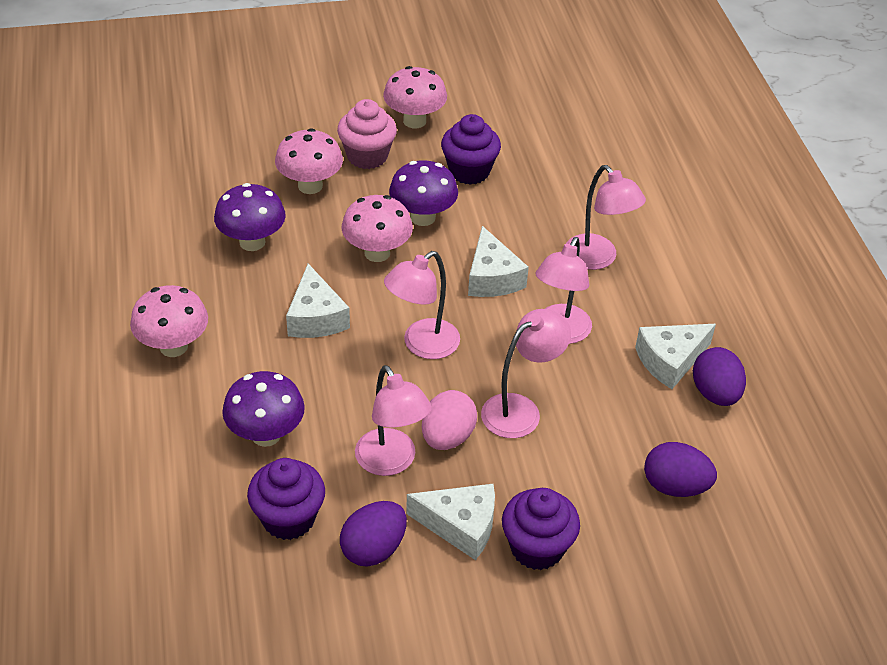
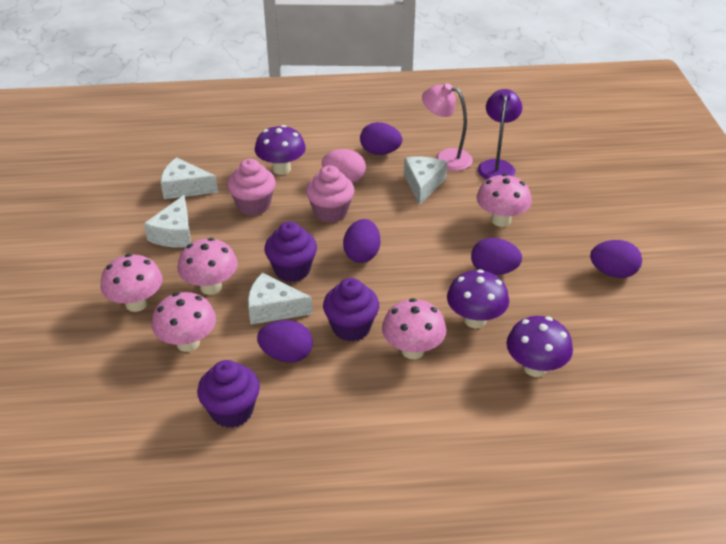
pink cupcake: 1 -> 2
pink lamp: 5 -> 1
pink mushroom: 4 -> 5
purple egg: 3 -> 5
purple lamp: 0 -> 1

